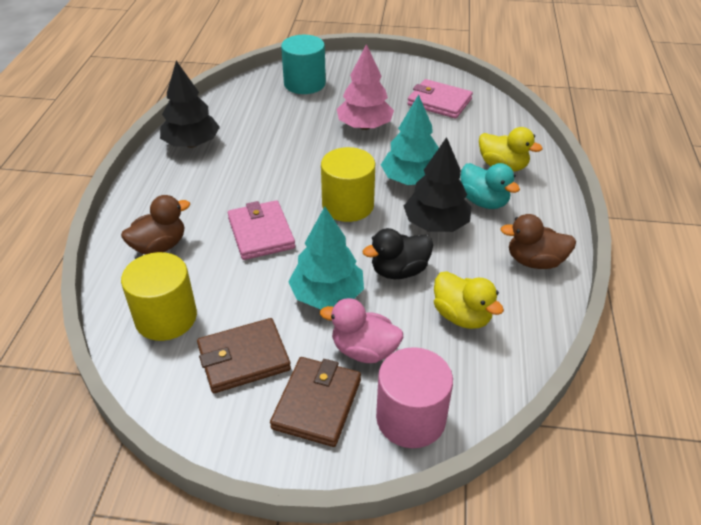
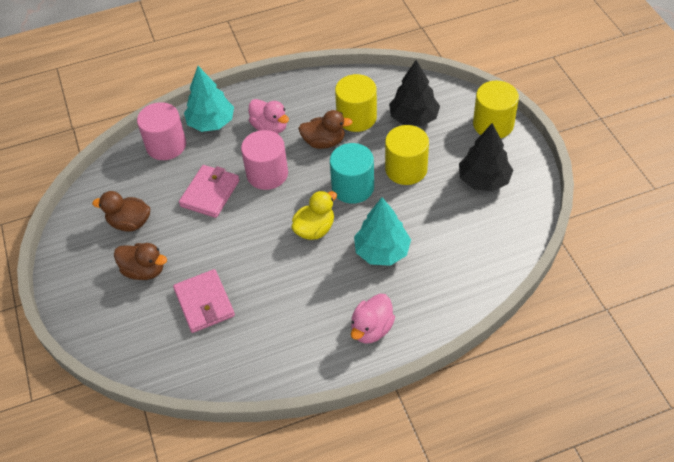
black duck: 1 -> 0
brown duck: 2 -> 3
brown wallet: 2 -> 0
pink cylinder: 1 -> 2
pink duck: 1 -> 2
pink tree: 1 -> 0
turquoise duck: 1 -> 0
yellow cylinder: 2 -> 3
yellow duck: 2 -> 1

